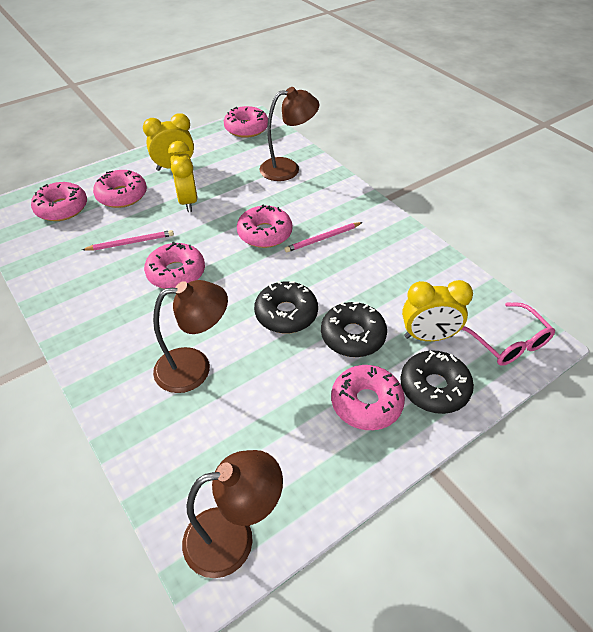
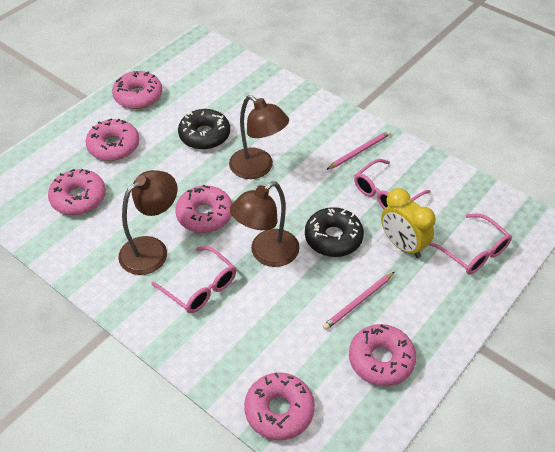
black donut: 3 -> 2
pink glasses: 1 -> 3
yellow clock: 3 -> 1

